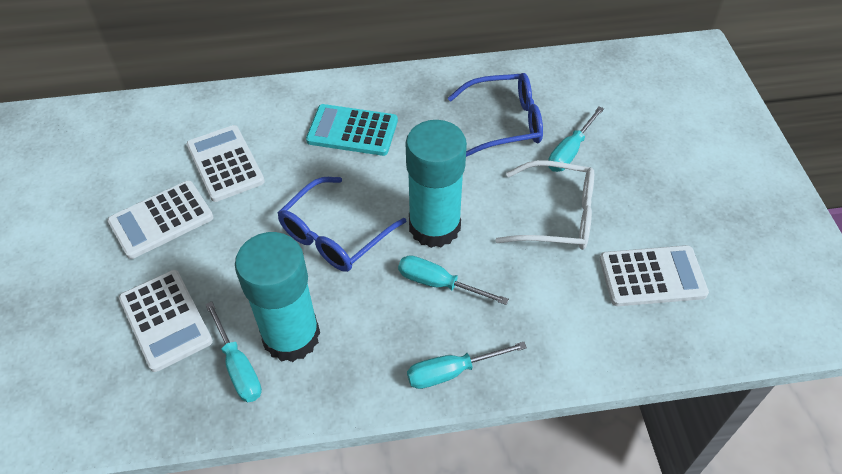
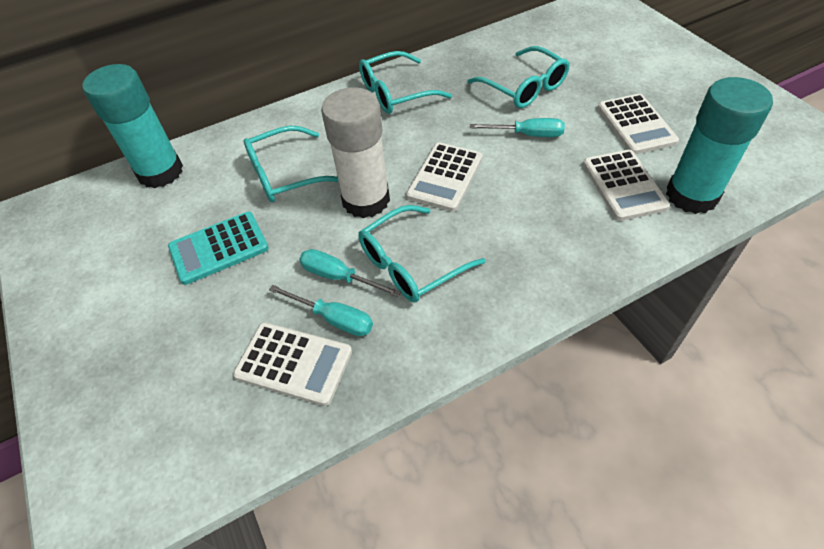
blue glasses: 2 -> 0
turquoise glasses: 0 -> 4
turquoise screwdriver: 4 -> 3
white glasses: 1 -> 0
white glue stick: 0 -> 1

